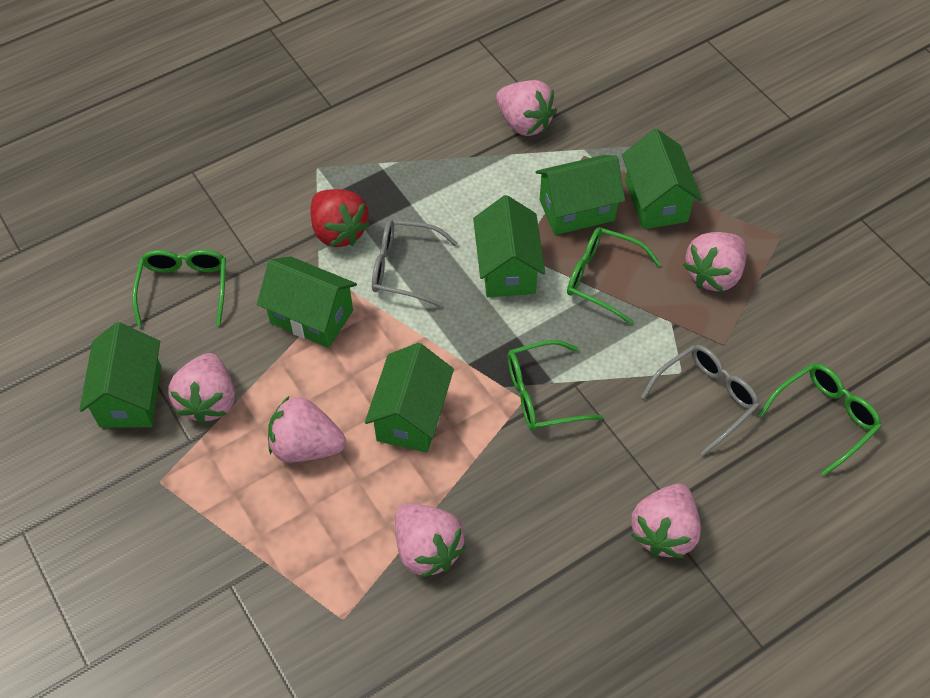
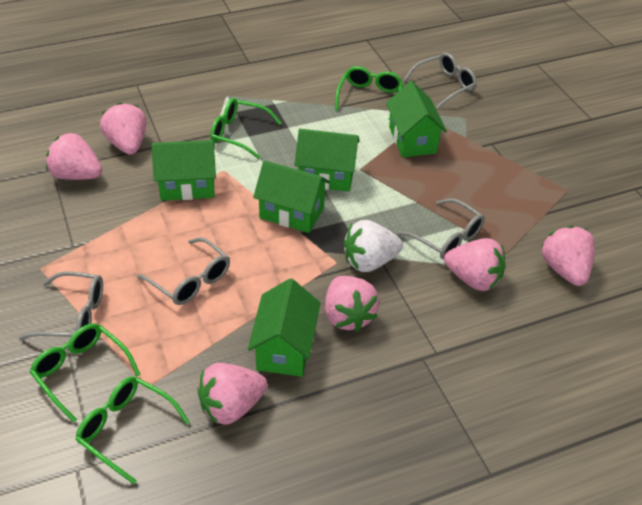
green house: 6 -> 5
grey glasses: 2 -> 4
red strawberry: 1 -> 0
white strawberry: 0 -> 1

